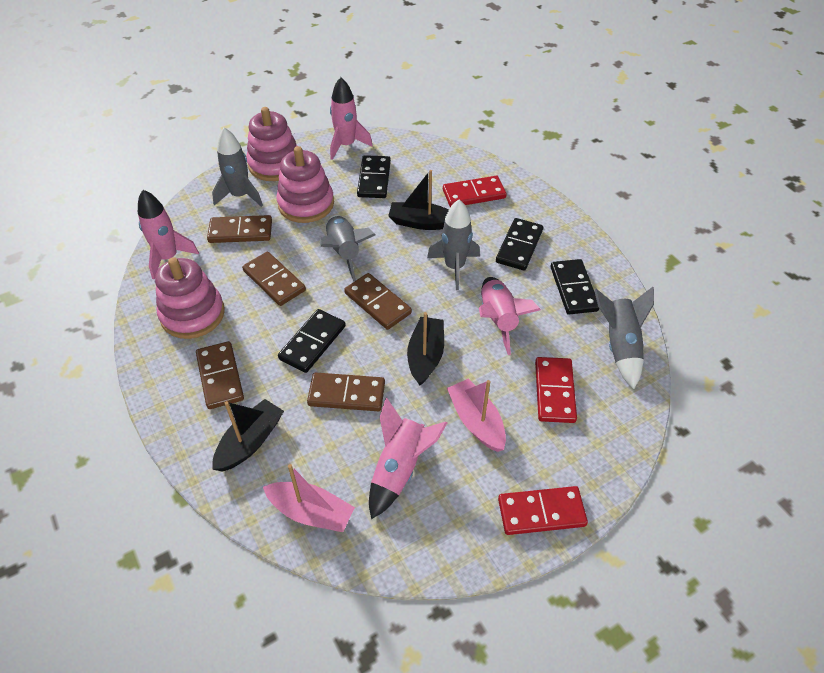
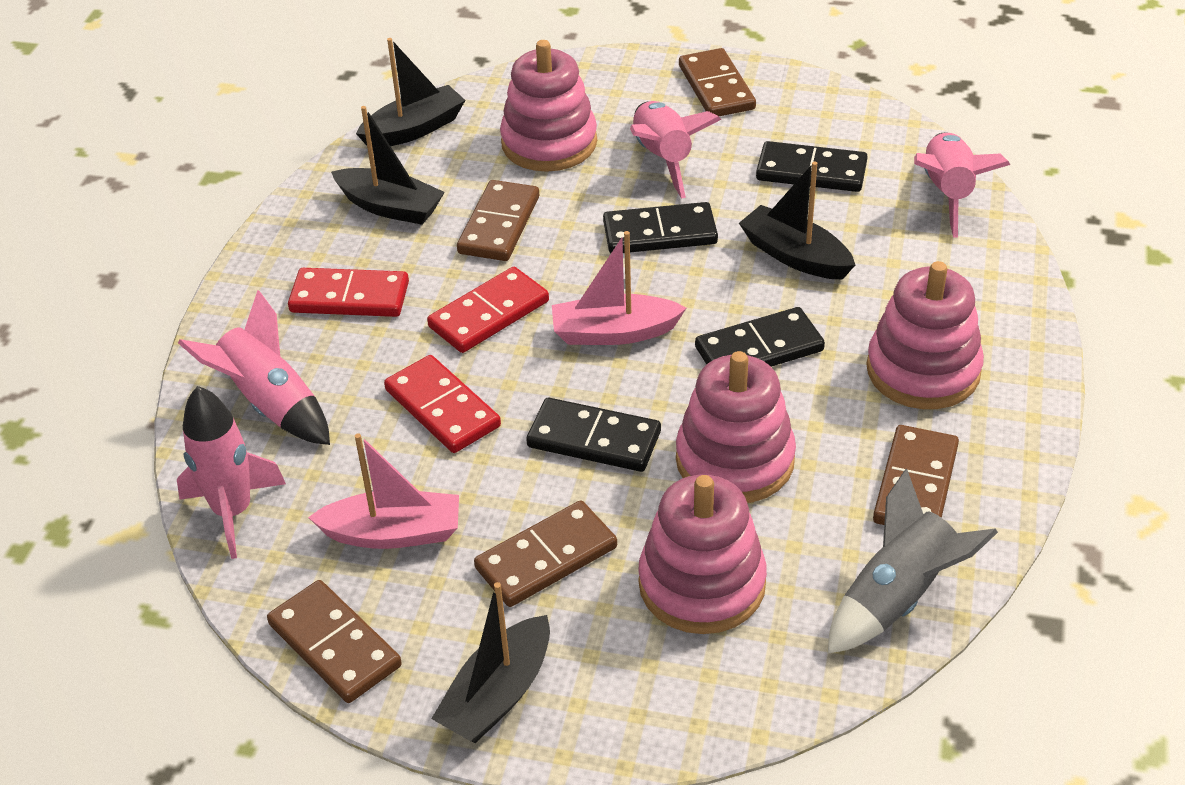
black boat: 3 -> 4
grey rocket: 4 -> 1
pink stacking toy: 3 -> 4

